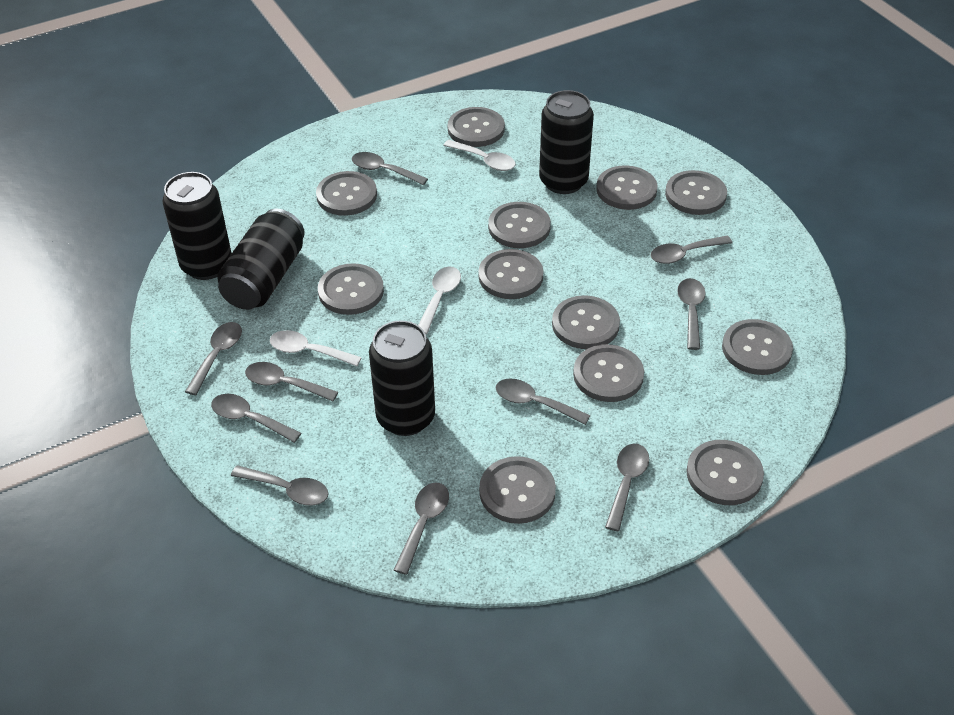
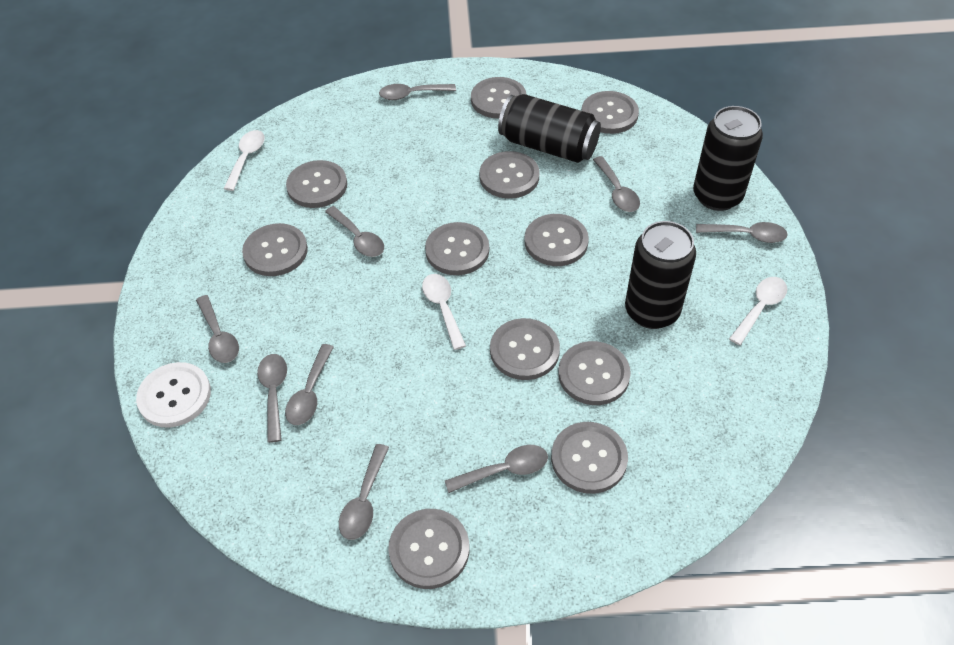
black can: 4 -> 3
grey button: 12 -> 11
grey spoon: 10 -> 9
white button: 0 -> 1

